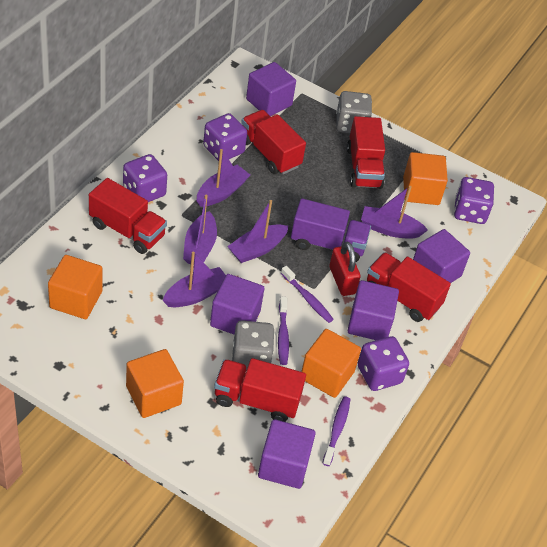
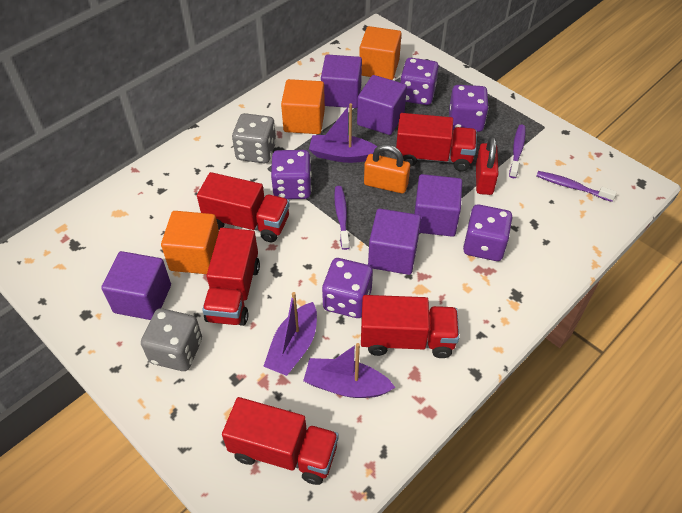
orange cube: 4 -> 3
orange padlock: 0 -> 1
purple boat: 5 -> 3
purple dice: 4 -> 5
purple truck: 1 -> 0

